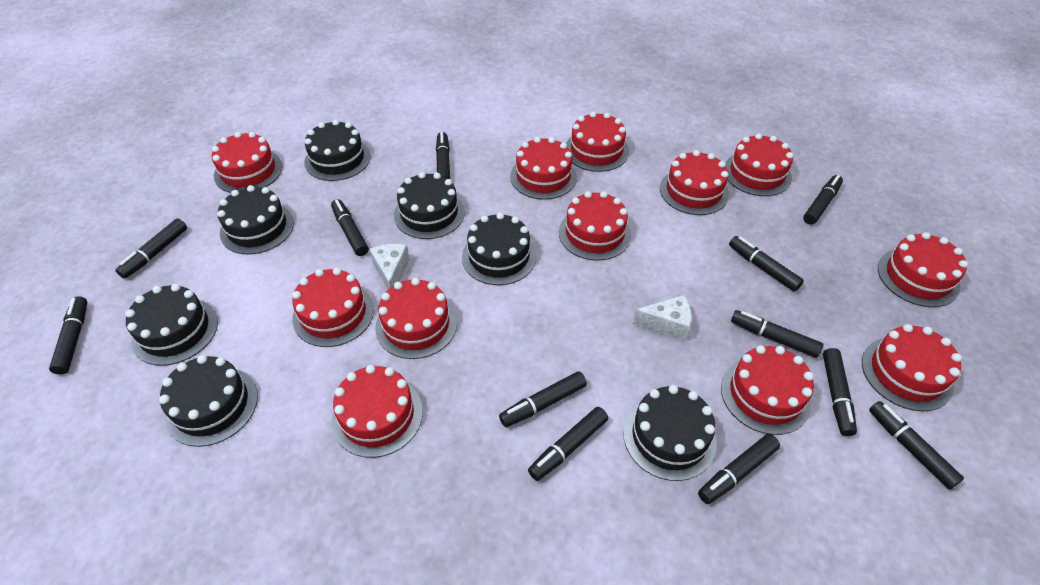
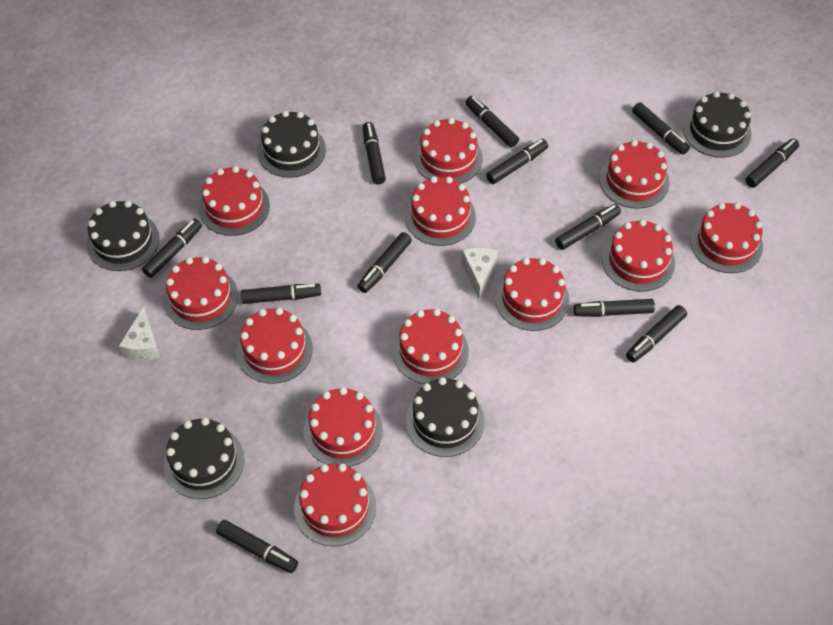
black cake: 7 -> 5

